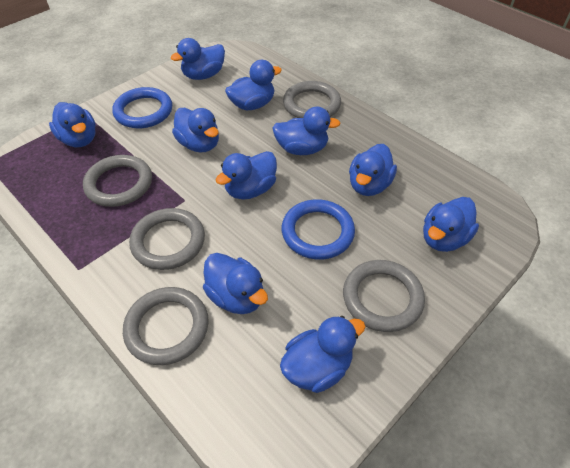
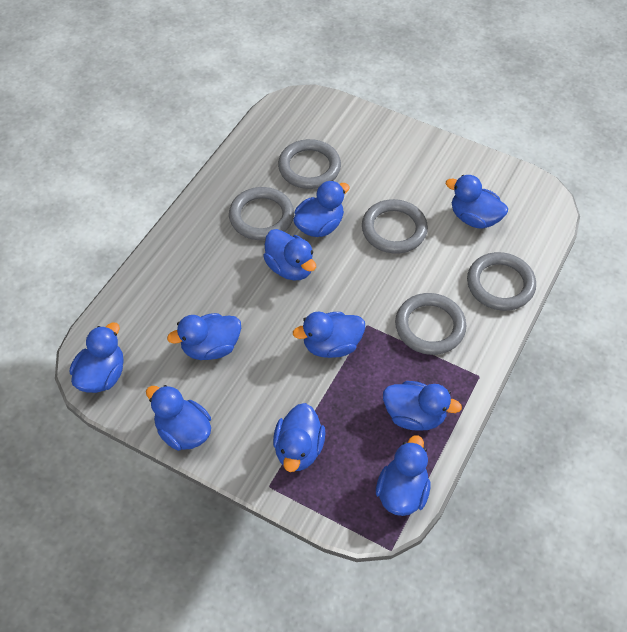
blue ring: 2 -> 0

